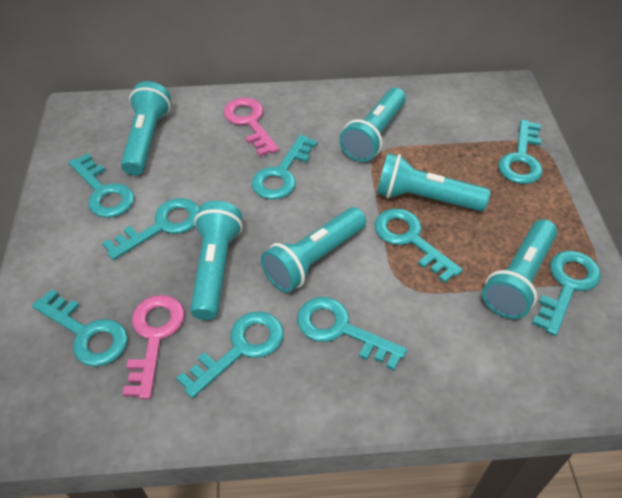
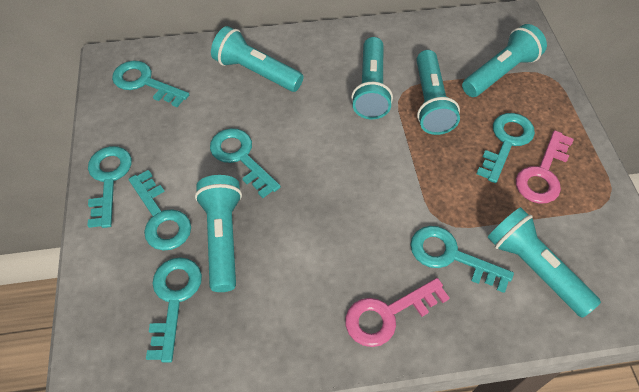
turquoise key: 9 -> 7

